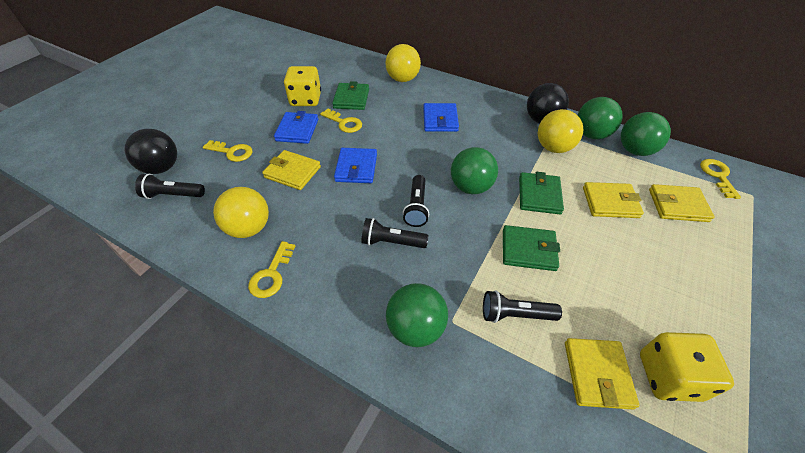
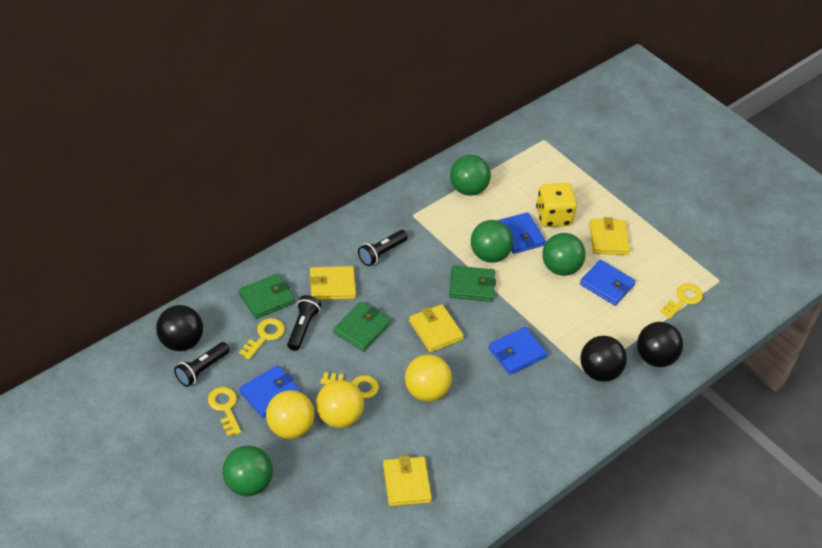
black ball: 2 -> 3
black flashlight: 4 -> 3
blue wallet: 3 -> 4
yellow dice: 2 -> 1

